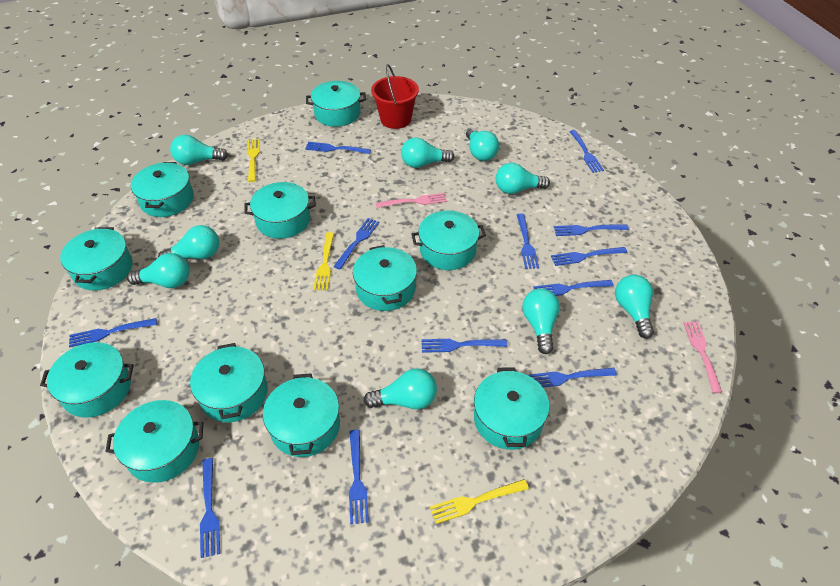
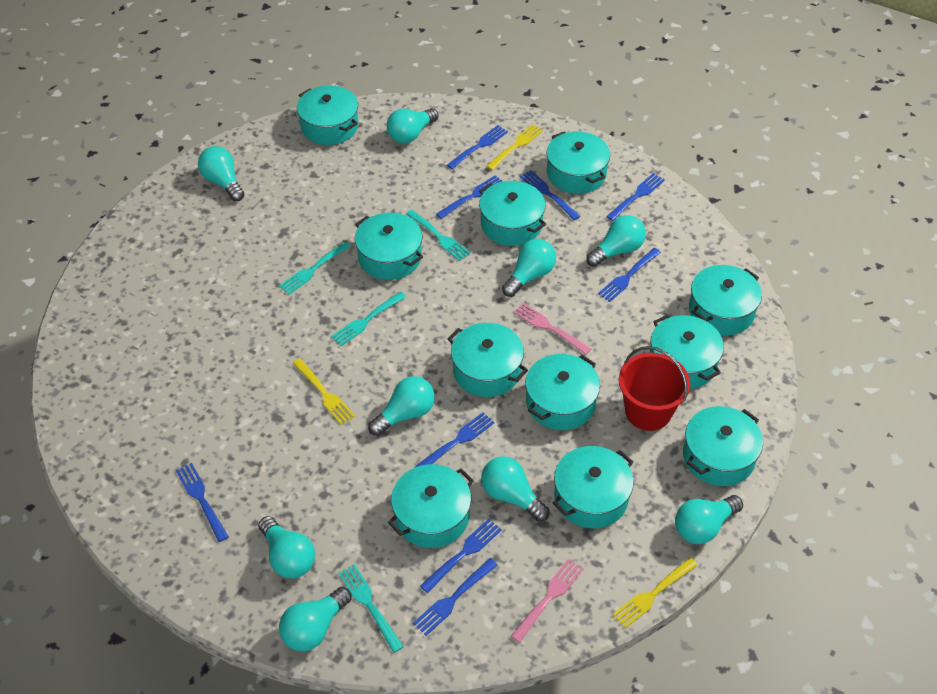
blue fork: 12 -> 9
turquoise fork: 0 -> 4

